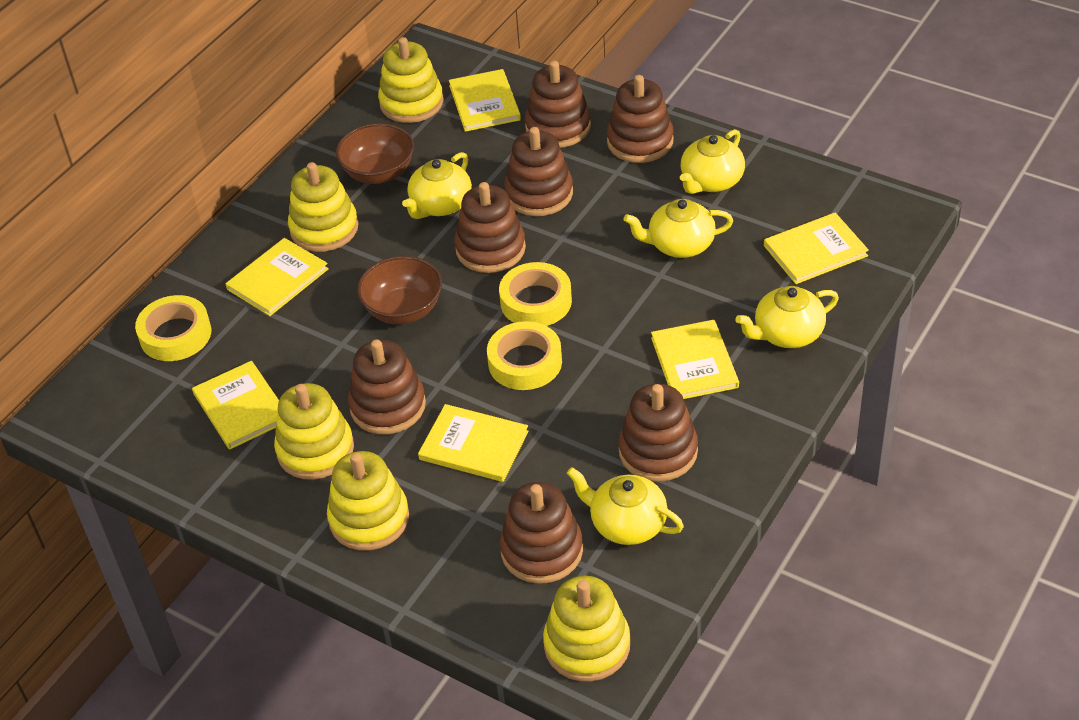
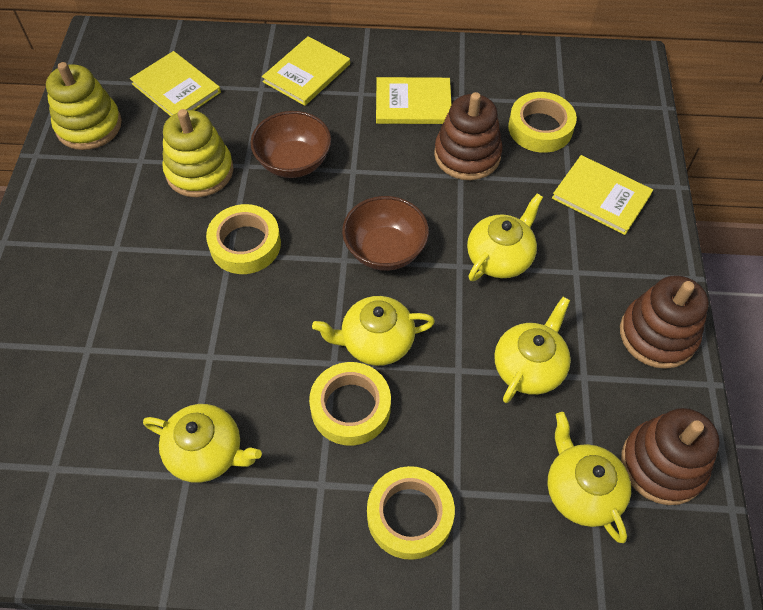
brown stacking toy: 7 -> 3
yellow book: 6 -> 4
yellow stacking toy: 5 -> 2
yellow tape: 3 -> 4

